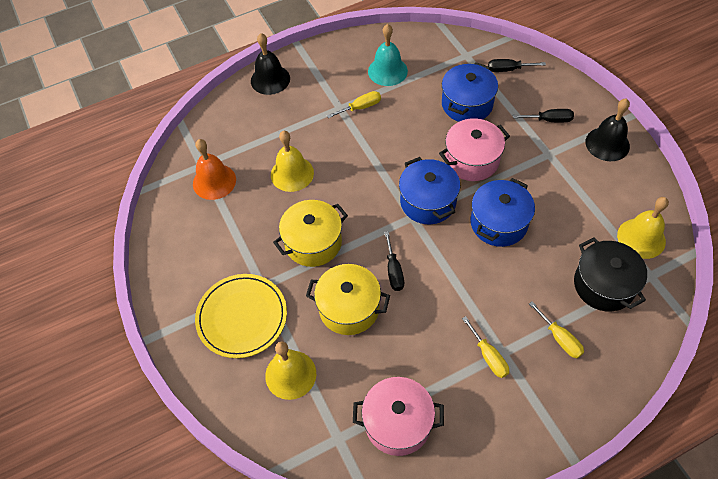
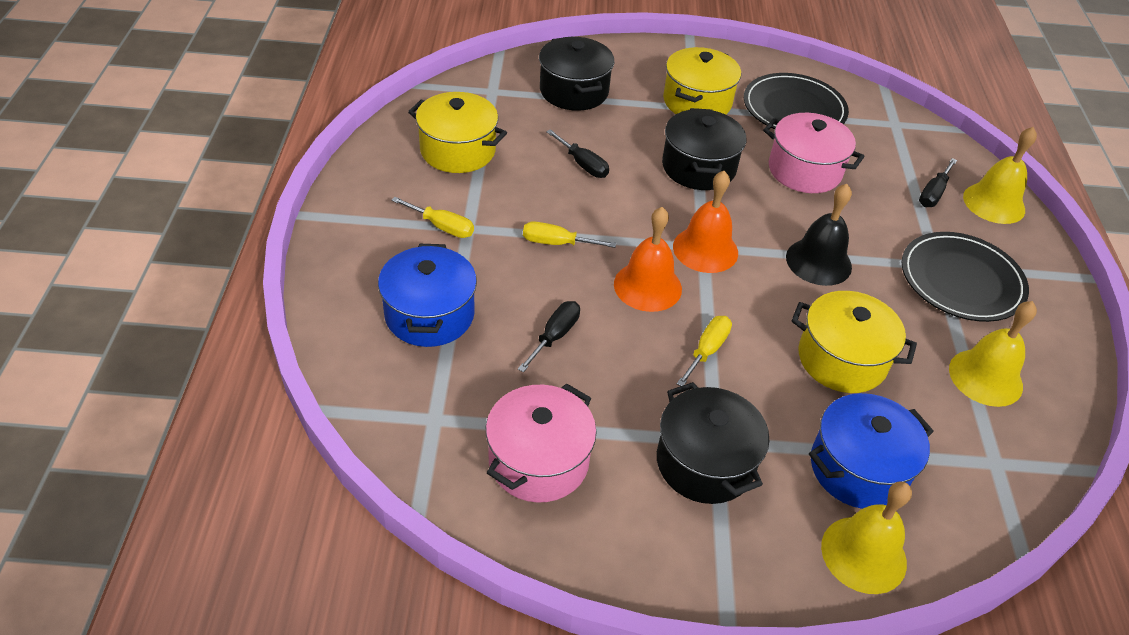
black bell: 2 -> 1
black plate: 0 -> 2
black pot: 1 -> 3
blue pot: 3 -> 2
orange bell: 1 -> 2
turquoise bell: 1 -> 0
yellow plate: 1 -> 0
yellow pot: 2 -> 3

